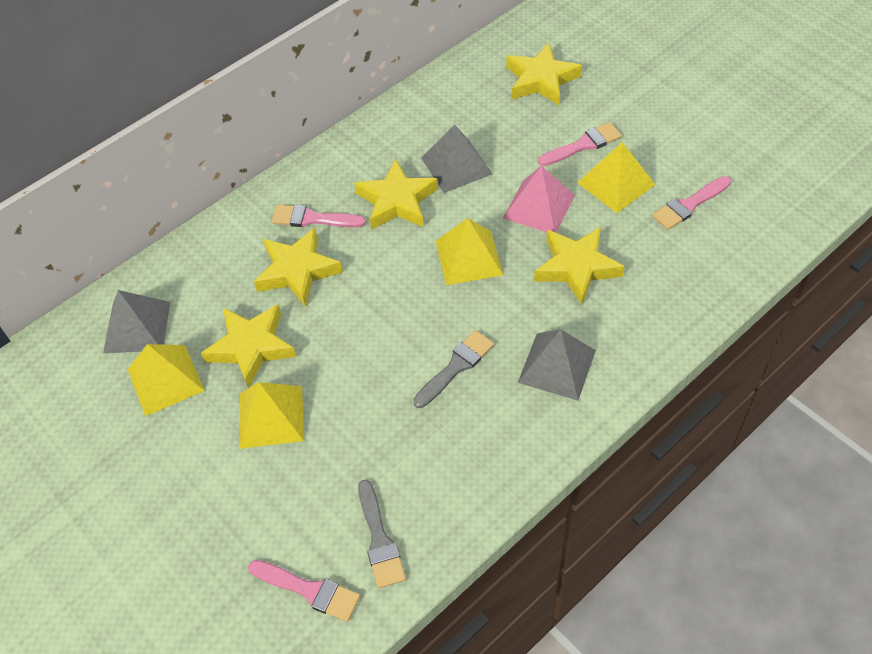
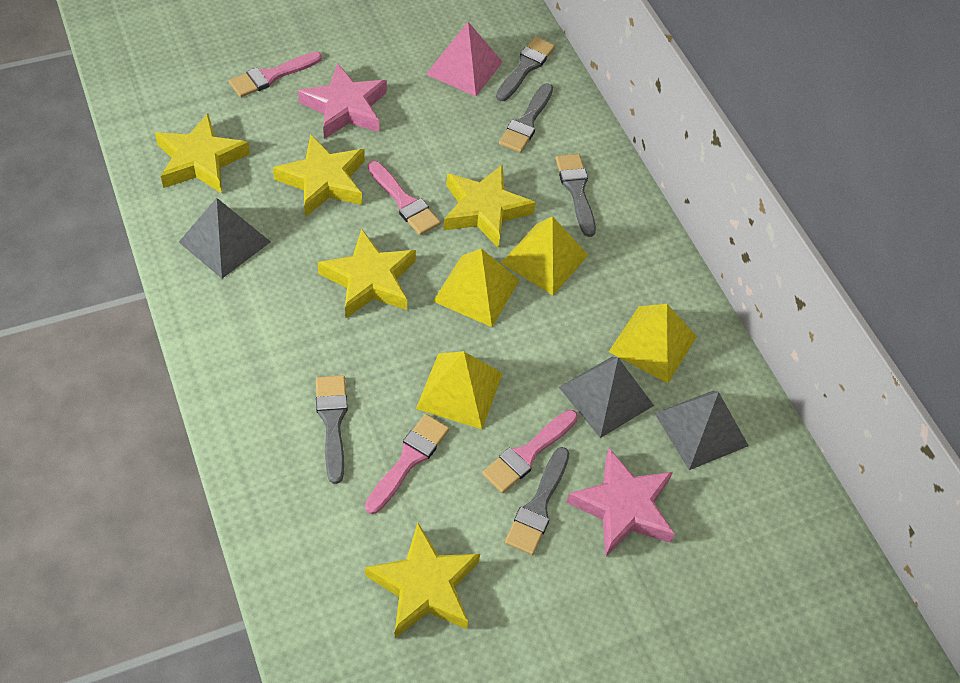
grey brush: 2 -> 5
pink star: 0 -> 2

